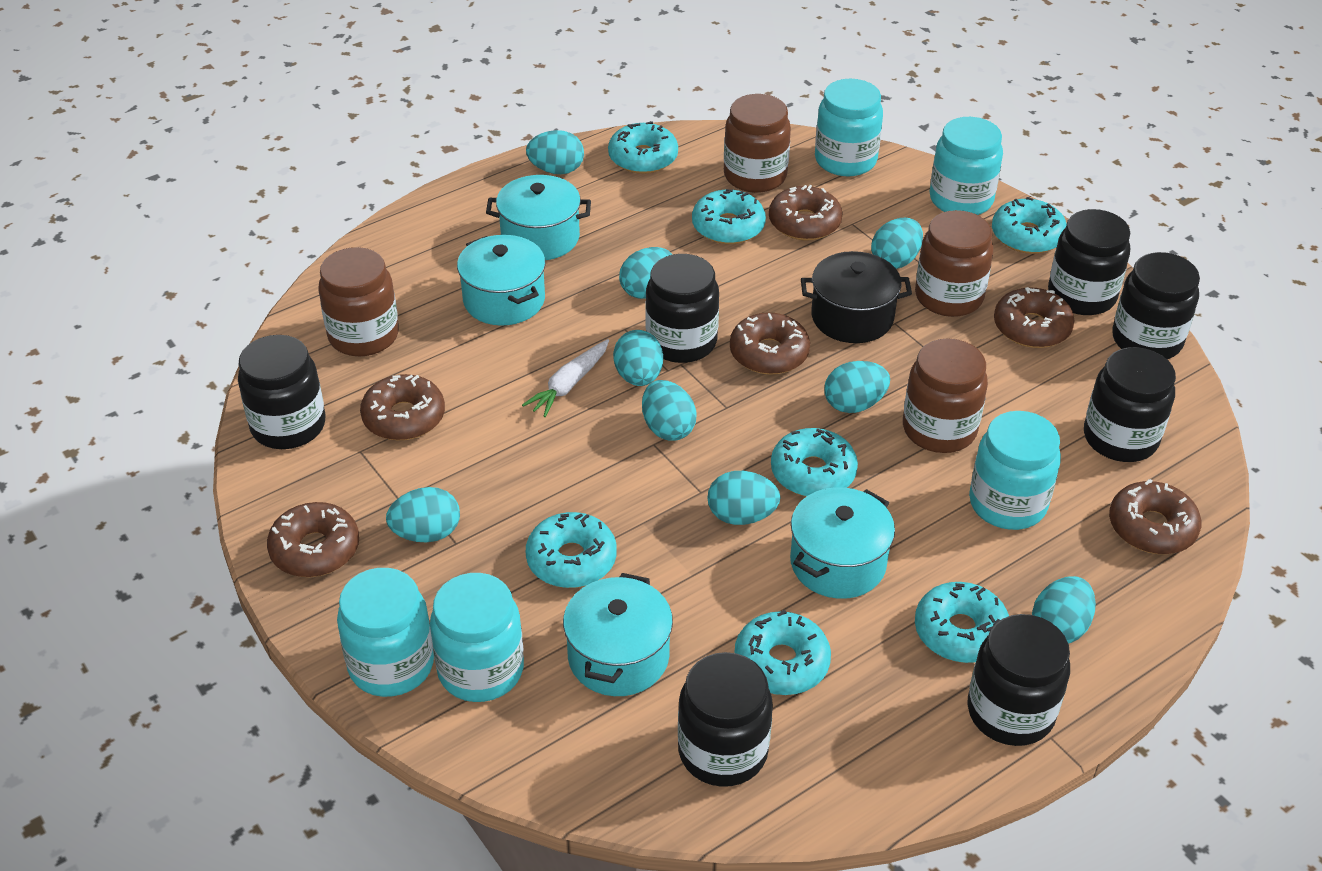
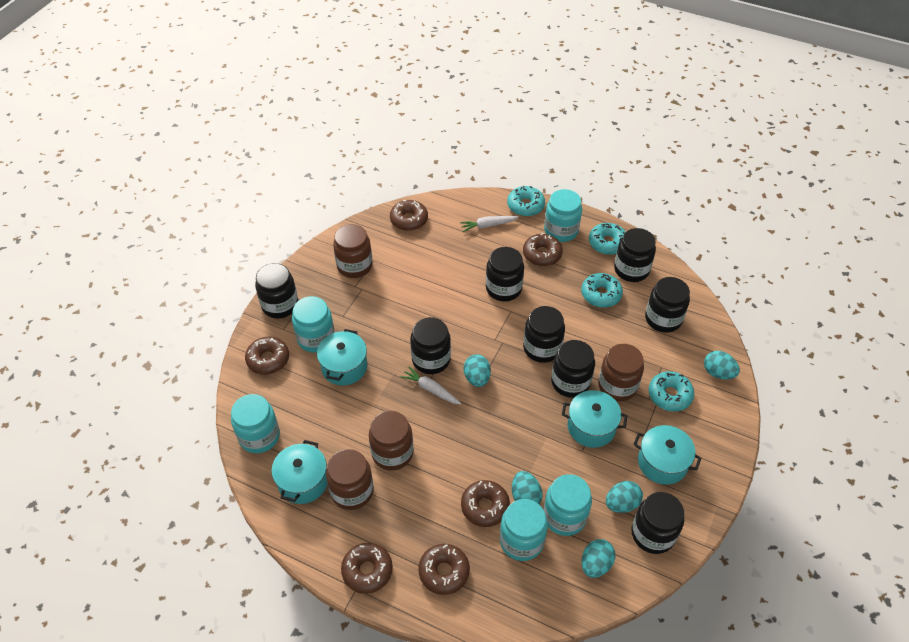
black jar: 7 -> 8
black pot: 1 -> 0
turquoise donut: 7 -> 4
turquoise egg: 9 -> 5
white carrot: 1 -> 2

